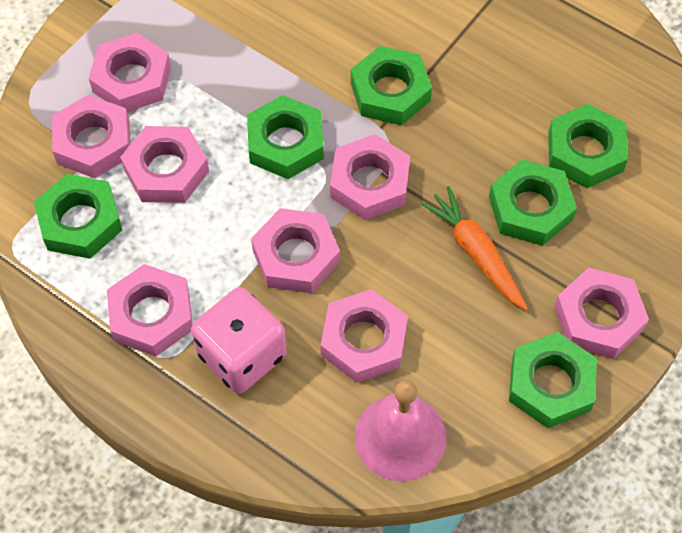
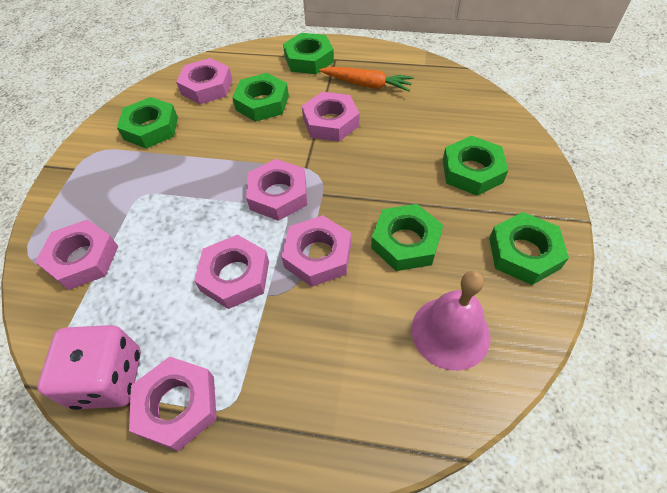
pink nut: 8 -> 7

